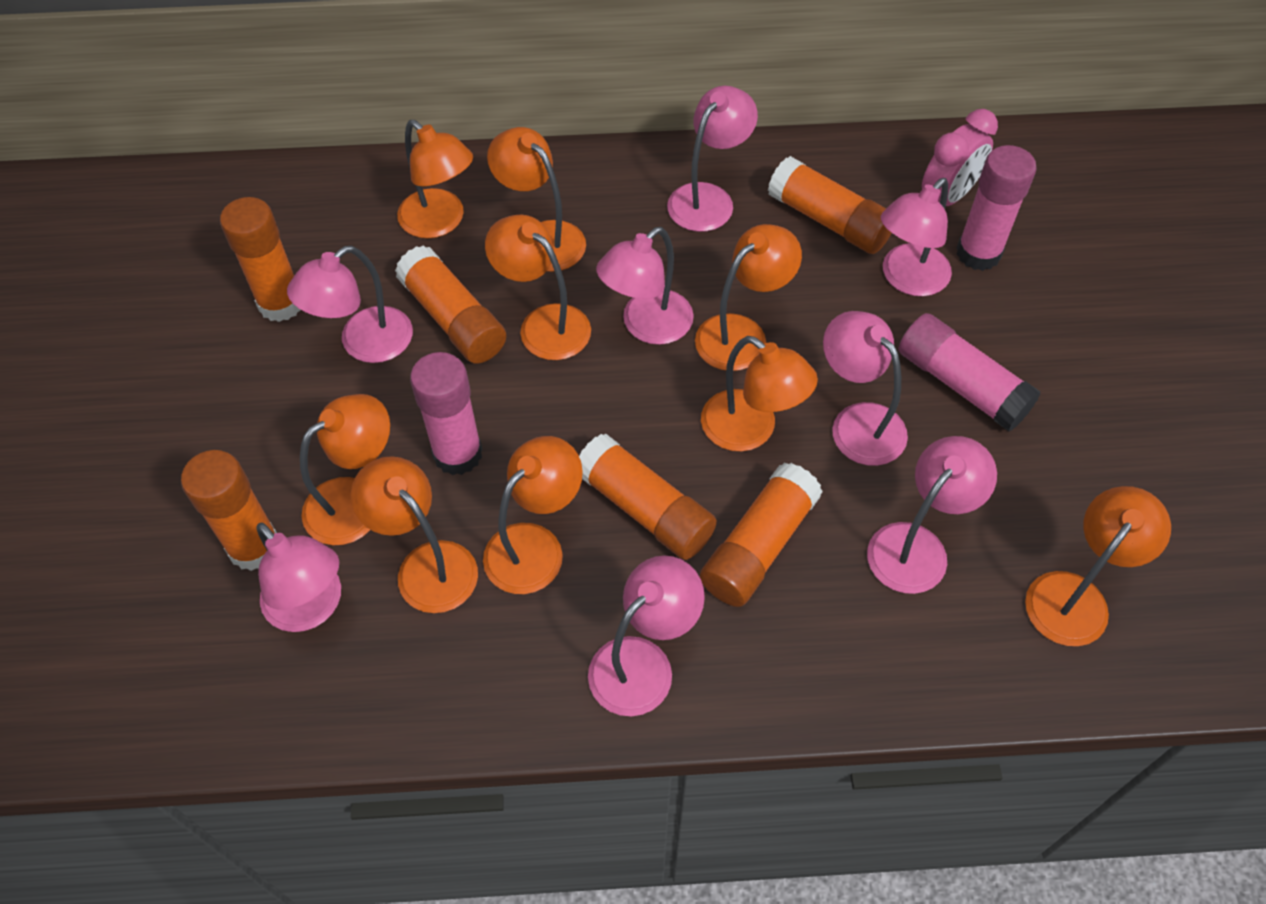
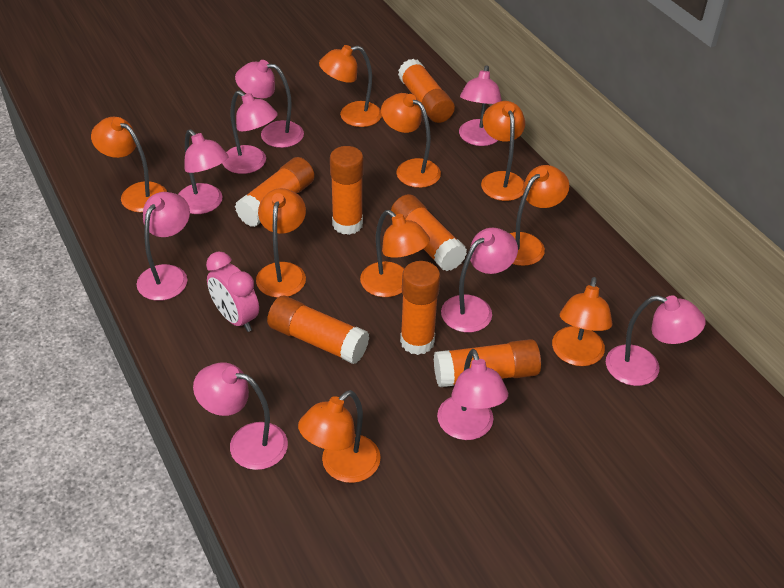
orange glue stick: 6 -> 7
pink glue stick: 3 -> 0
pink lamp: 8 -> 9

